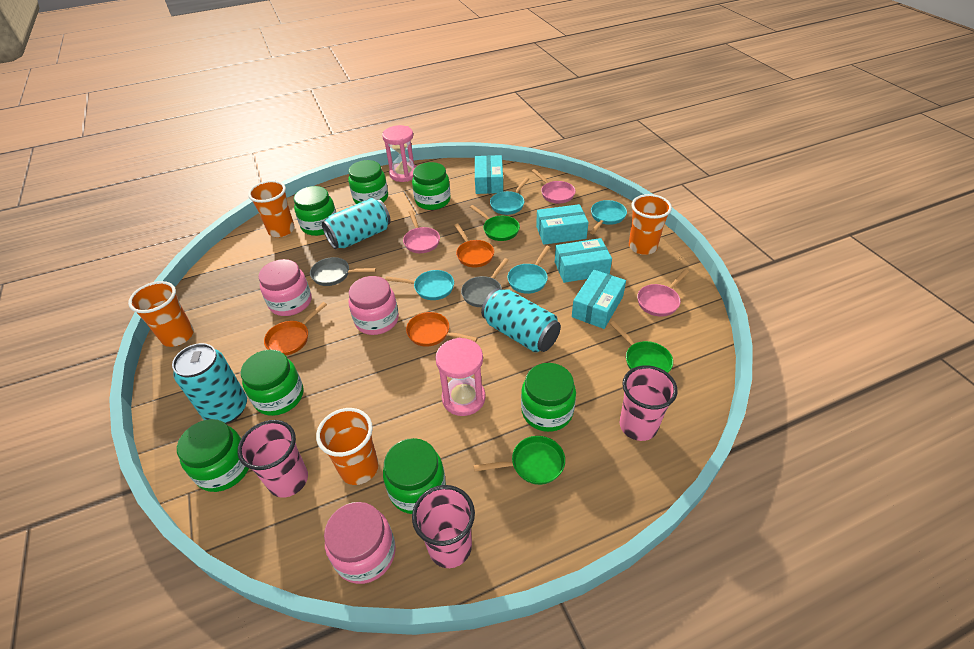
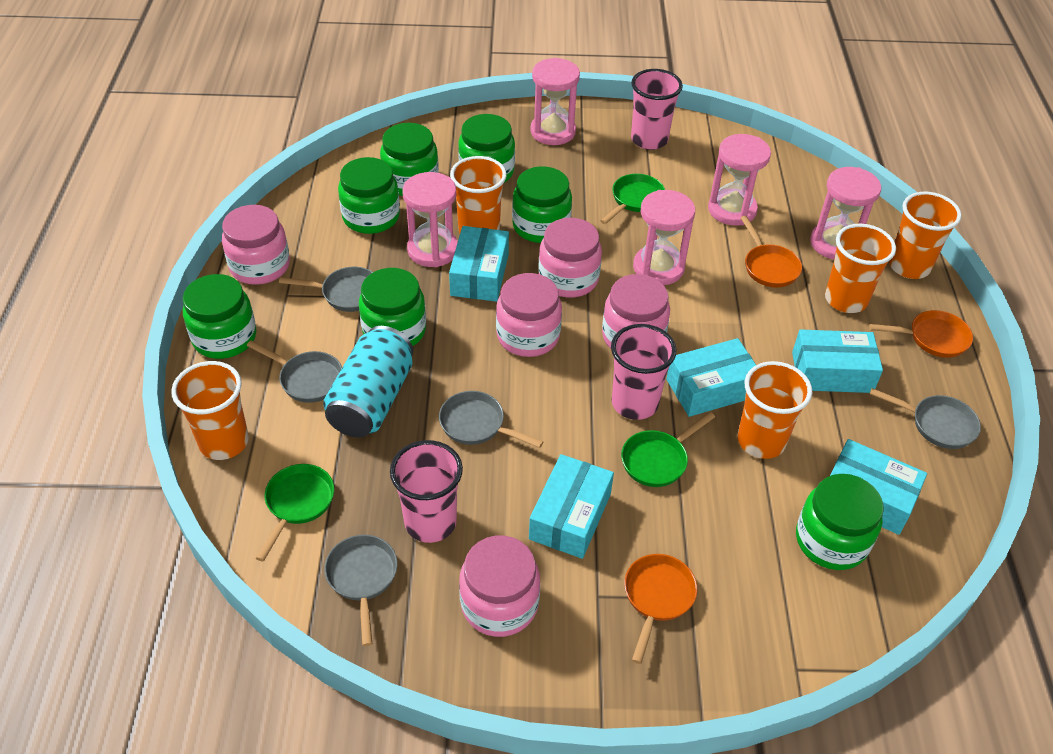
grey pan: 2 -> 5
orange cup: 4 -> 5
pink hourglass: 2 -> 5
pink jar: 3 -> 5
pink pan: 3 -> 0
turquoise box: 4 -> 5
turquoise can: 3 -> 1
turquoise pan: 4 -> 0

